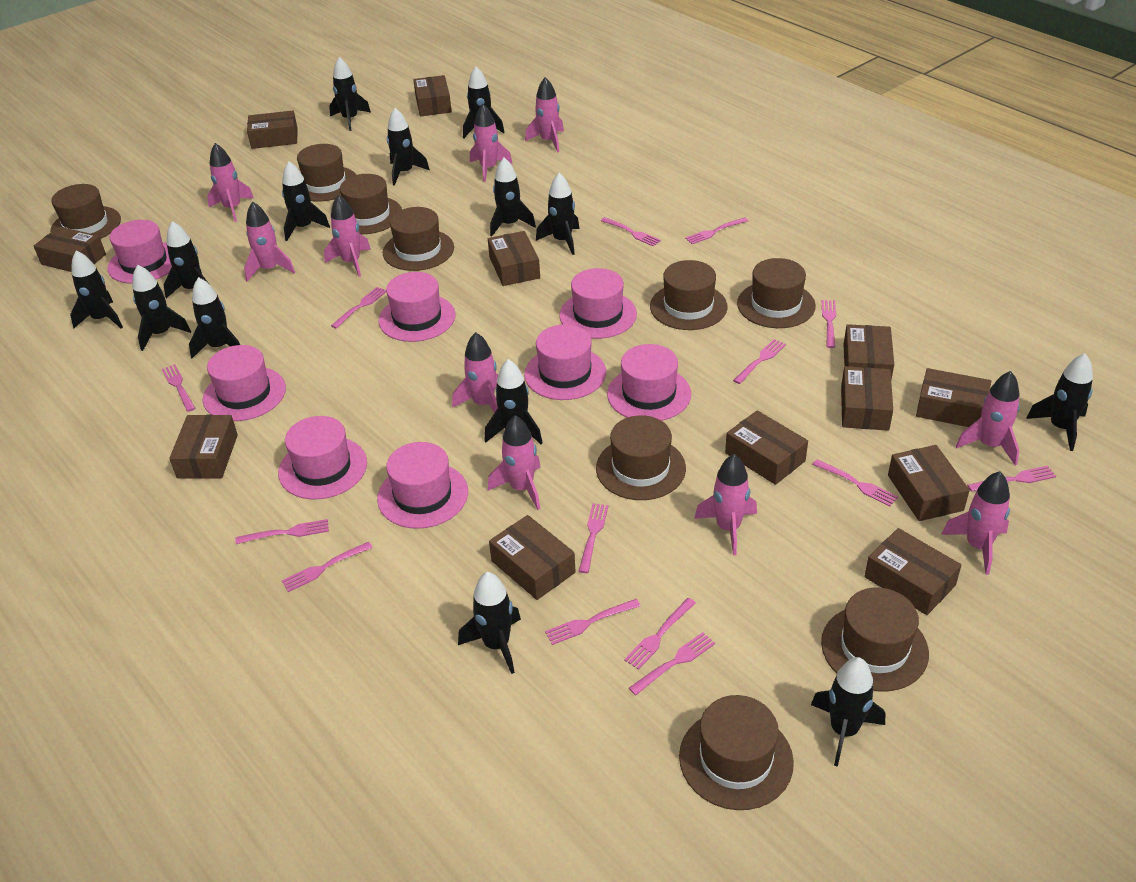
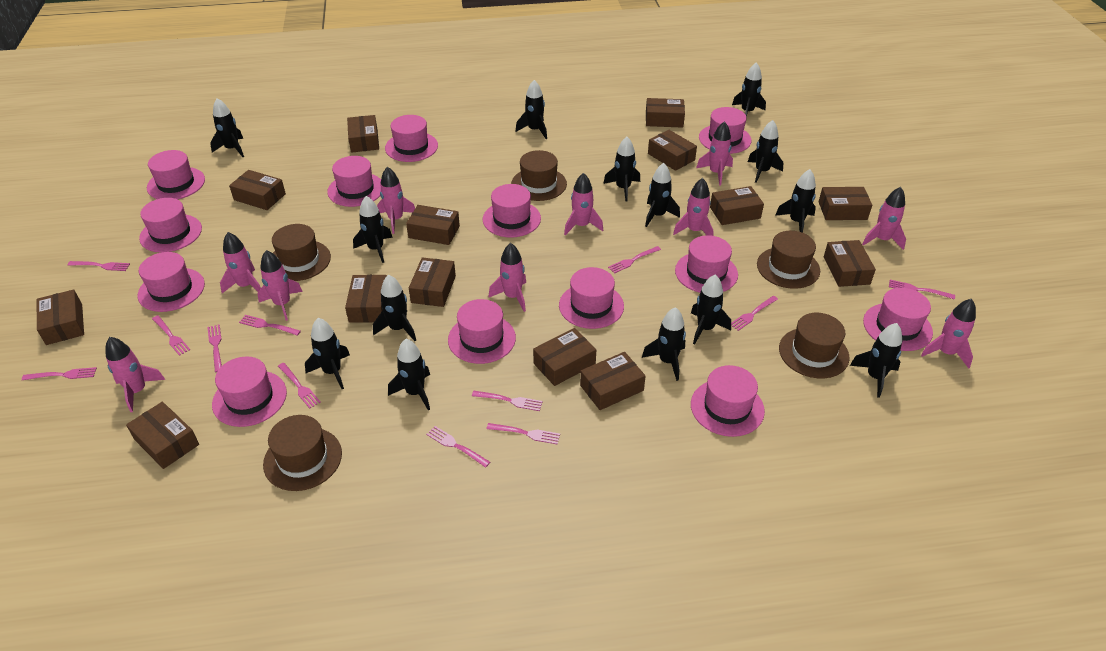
brown box: 12 -> 14
brown hat: 9 -> 5
pink fork: 14 -> 12
pink hat: 8 -> 13

